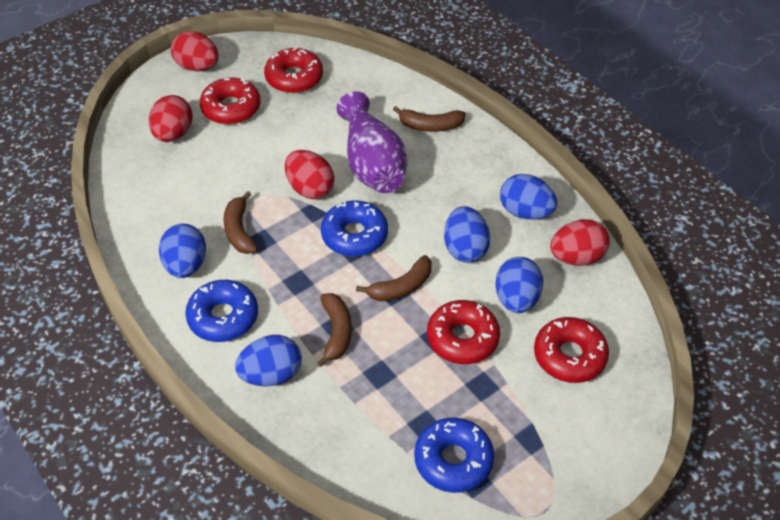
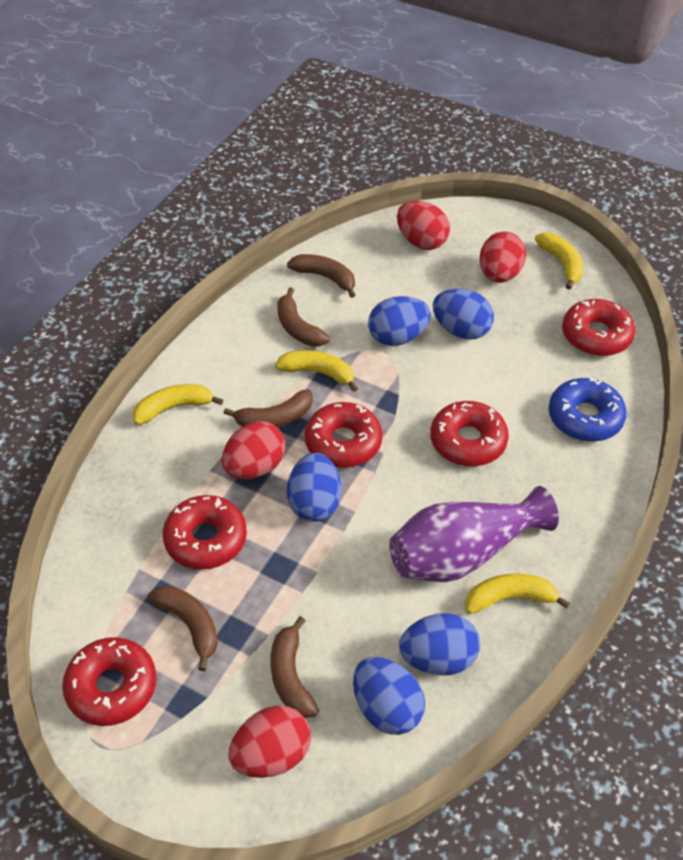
blue donut: 3 -> 1
brown banana: 4 -> 5
red donut: 4 -> 5
yellow banana: 0 -> 4

